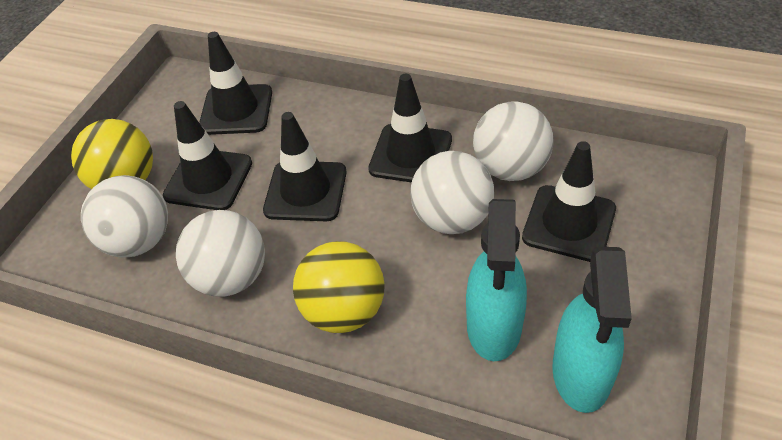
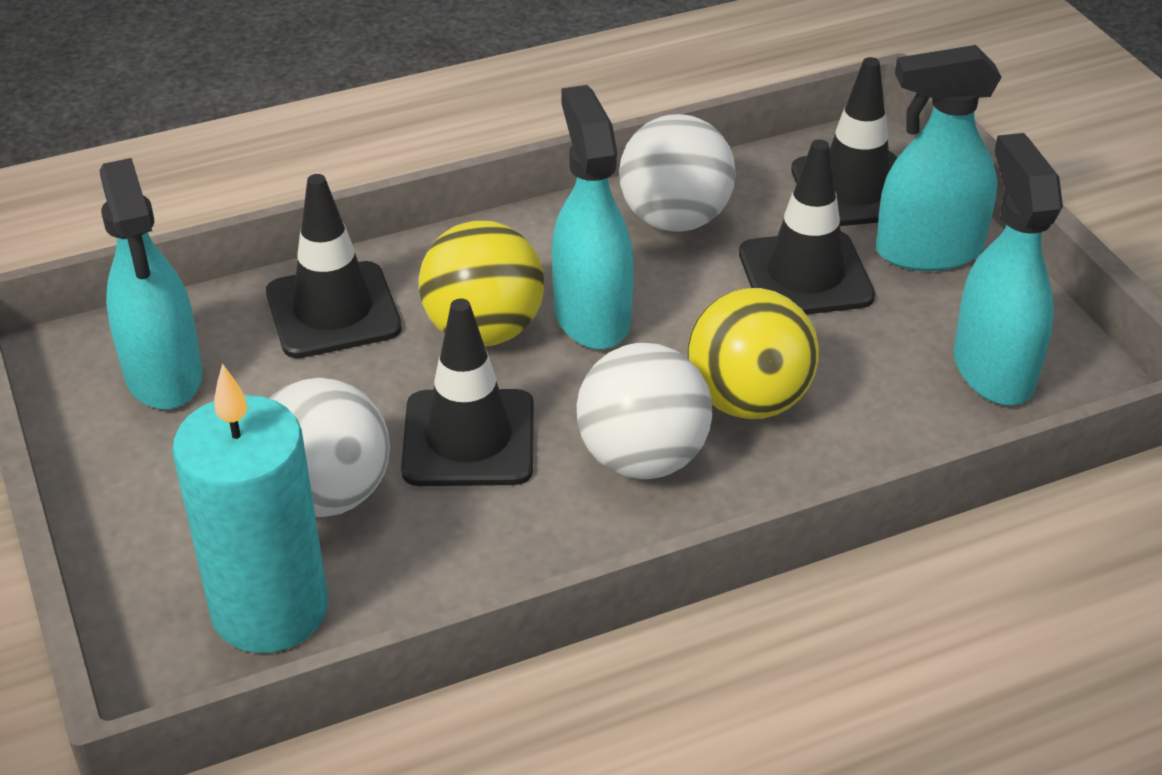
black traffic cone: 5 -> 4
turquoise candle: 0 -> 1
turquoise spray bottle: 2 -> 4
white ball: 4 -> 3

